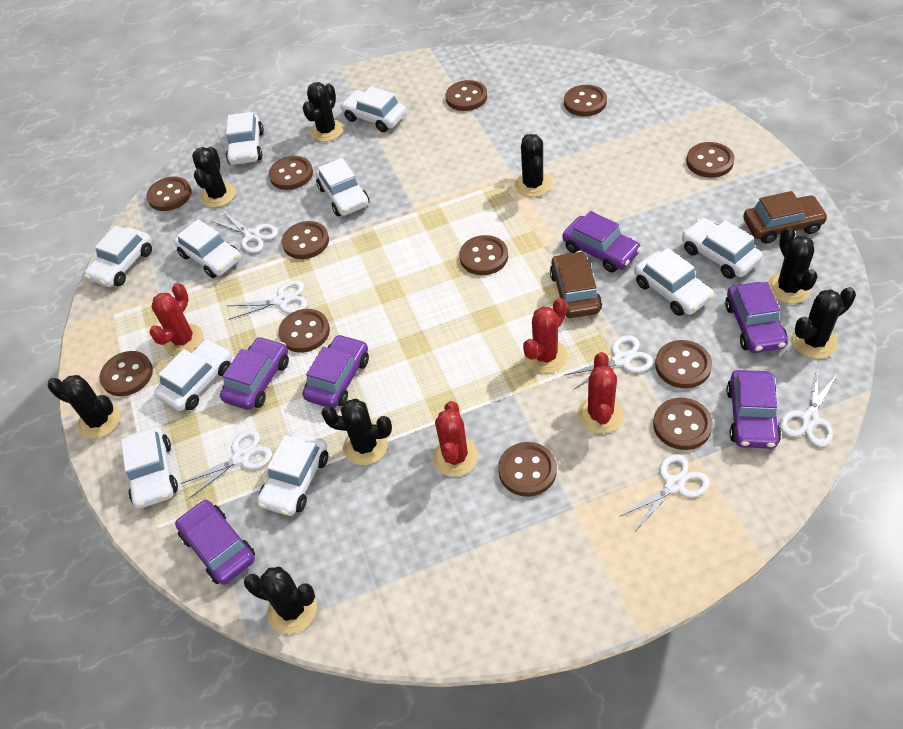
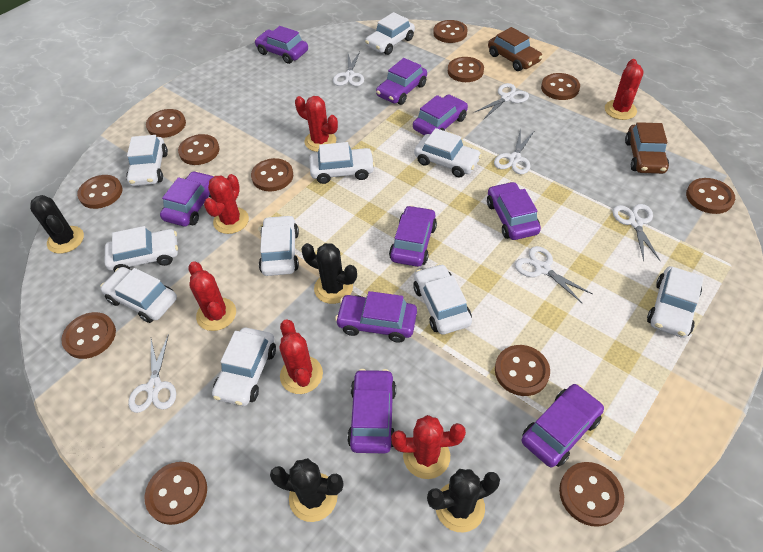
black cactus: 8 -> 4
purple car: 6 -> 9
red cactus: 4 -> 6

